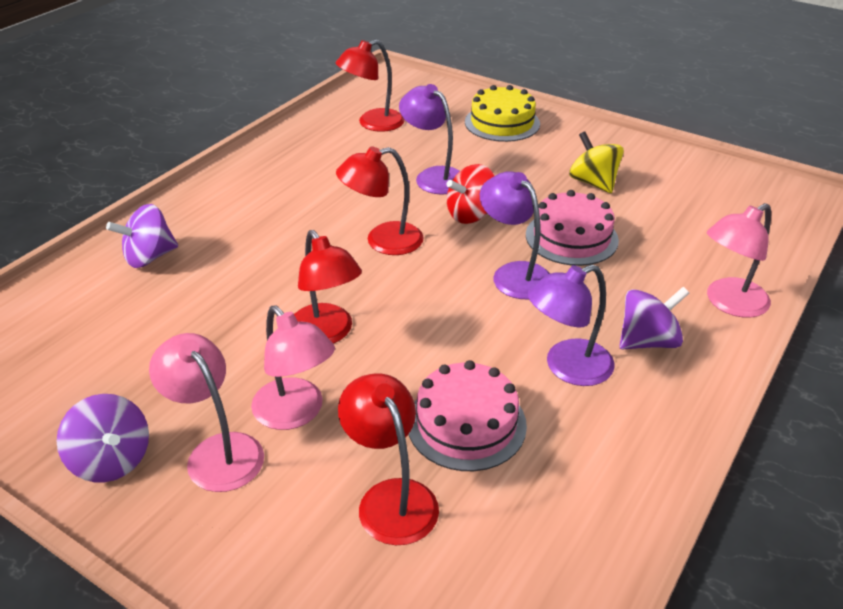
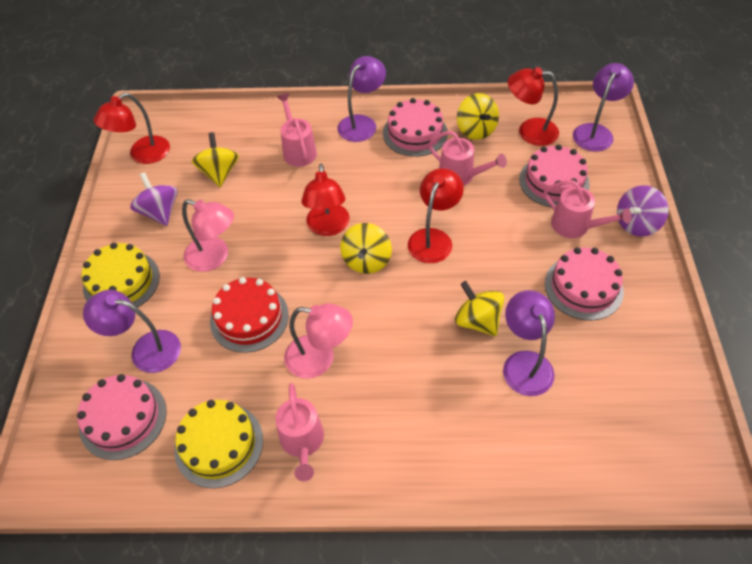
pink cake: 2 -> 4
pink lamp: 3 -> 2
pink watering can: 0 -> 4
purple lamp: 3 -> 4
purple spinning top: 3 -> 2
red cake: 0 -> 1
red spinning top: 1 -> 0
yellow cake: 1 -> 2
yellow spinning top: 1 -> 4

